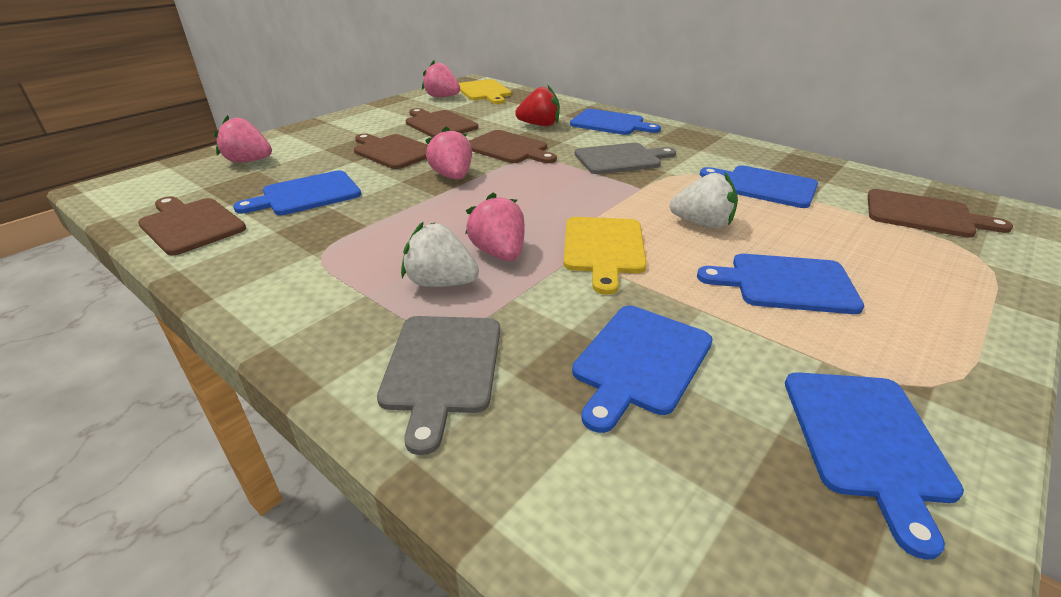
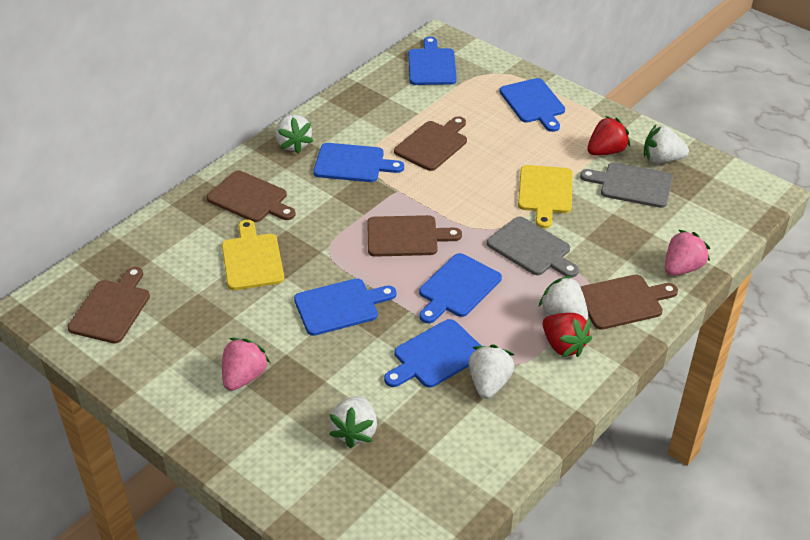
pink strawberry: 4 -> 2
red strawberry: 1 -> 2
white strawberry: 2 -> 5

